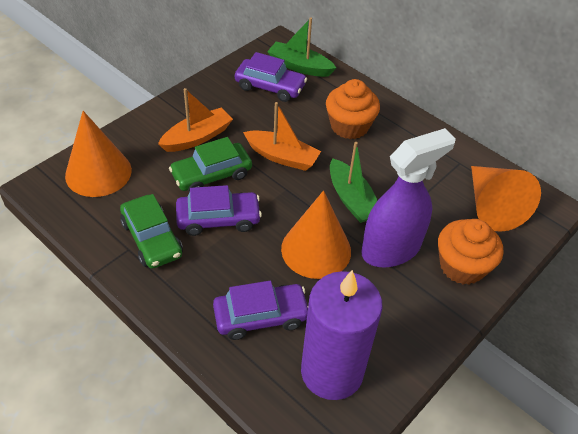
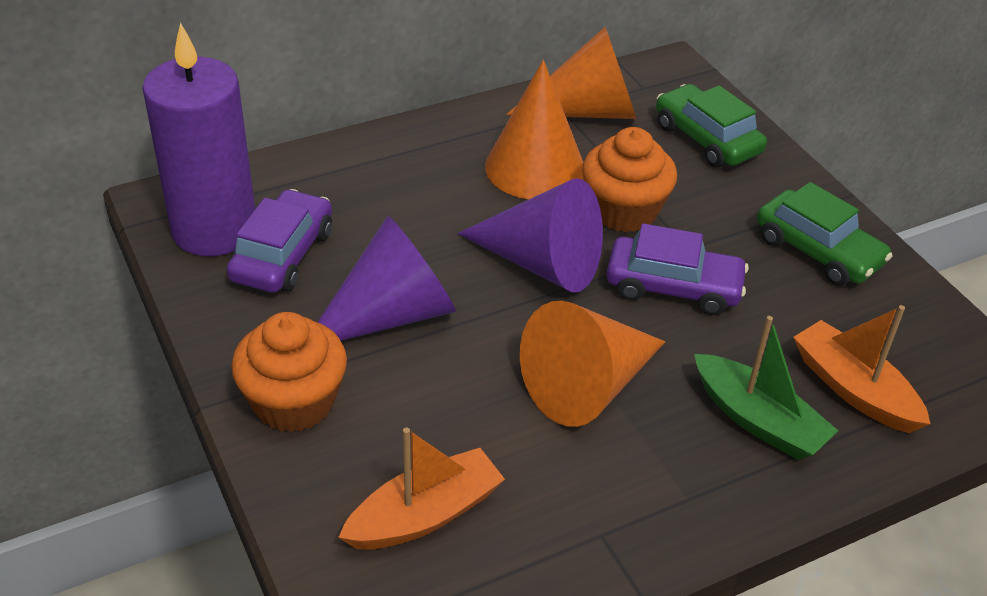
green boat: 2 -> 1
purple car: 3 -> 2
purple cone: 0 -> 2
purple spray bottle: 1 -> 0

